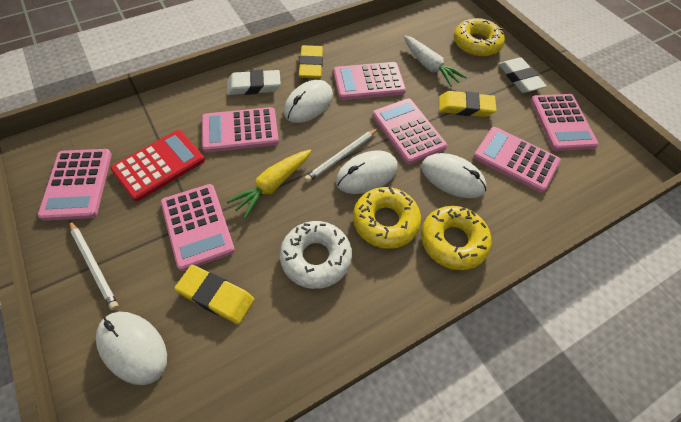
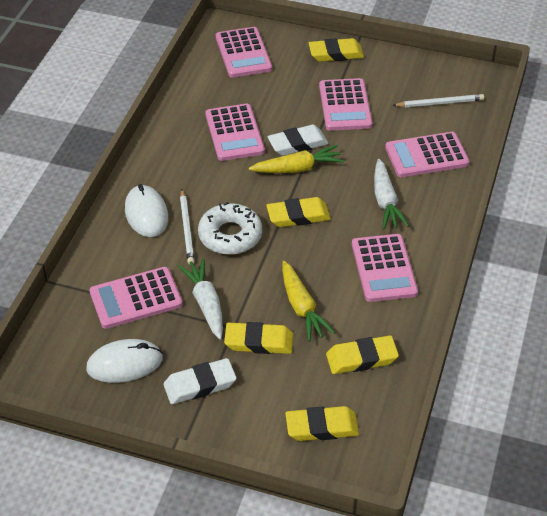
pink calculator: 7 -> 6
red calculator: 1 -> 0
white carrot: 1 -> 2
white mouse: 4 -> 2
yellow carrot: 1 -> 2
yellow donut: 3 -> 0
yellow eraser: 3 -> 5

